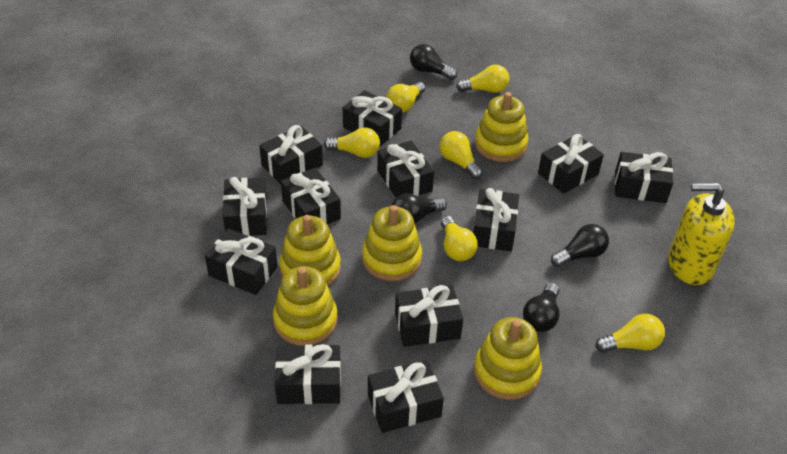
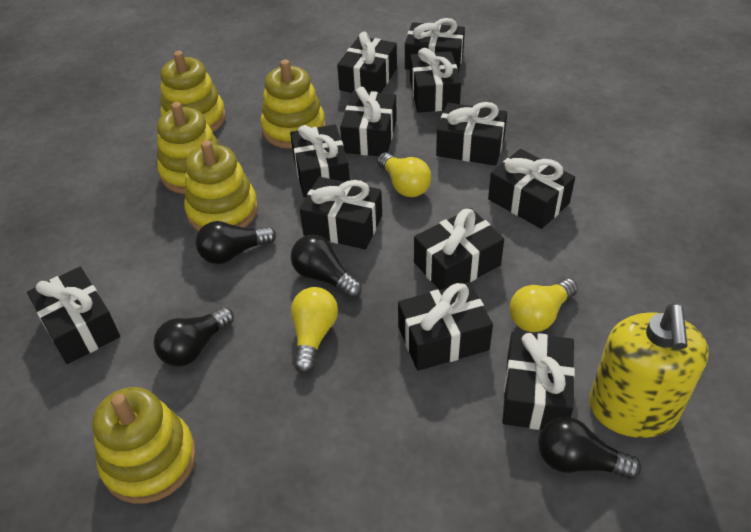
yellow light bulb: 6 -> 3

